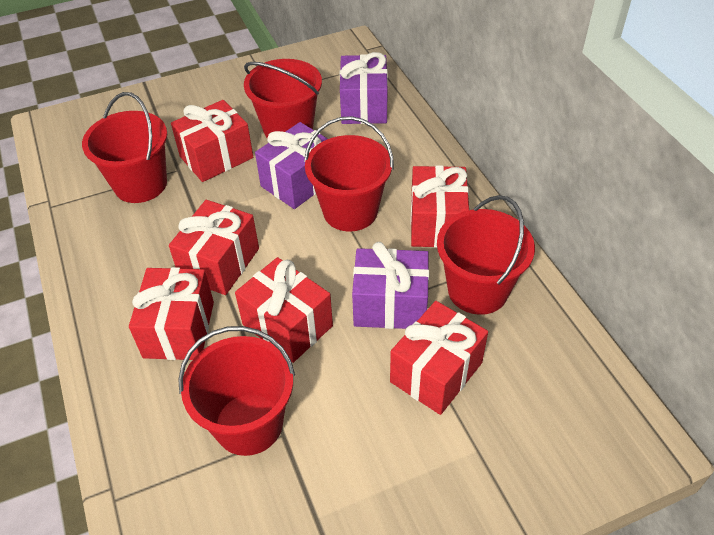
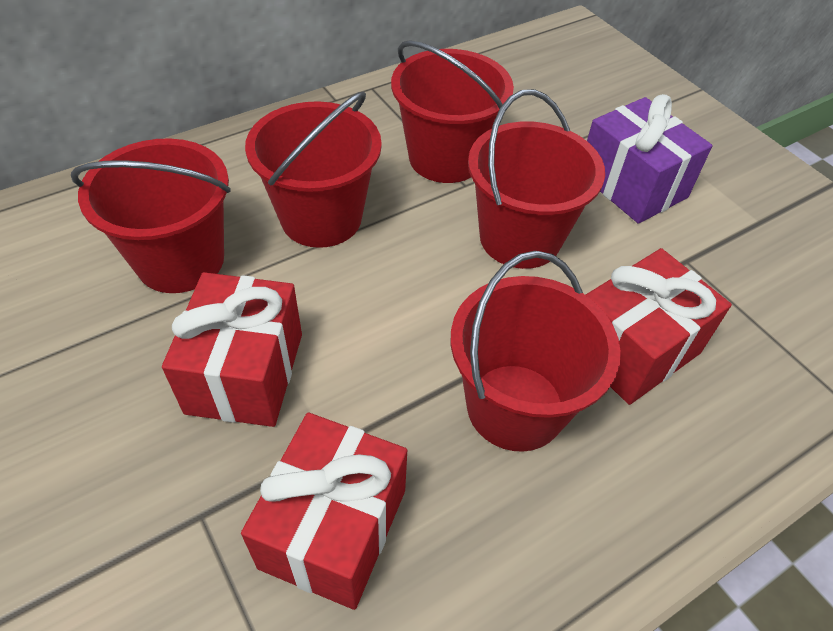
purple gift: 3 -> 1
red gift: 6 -> 3

